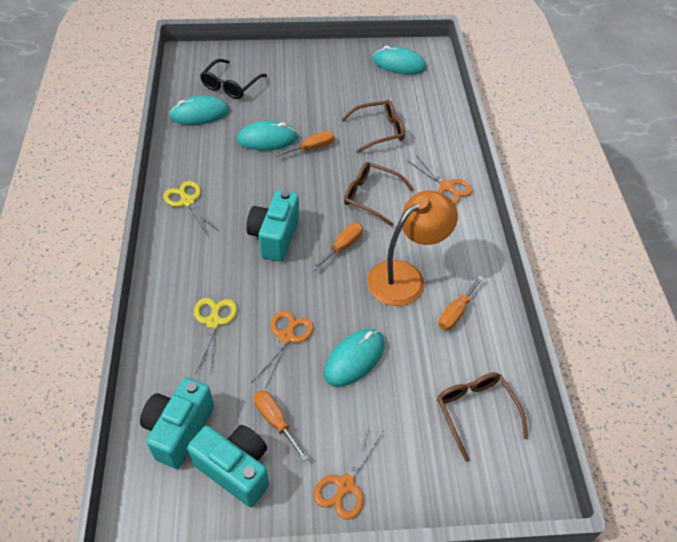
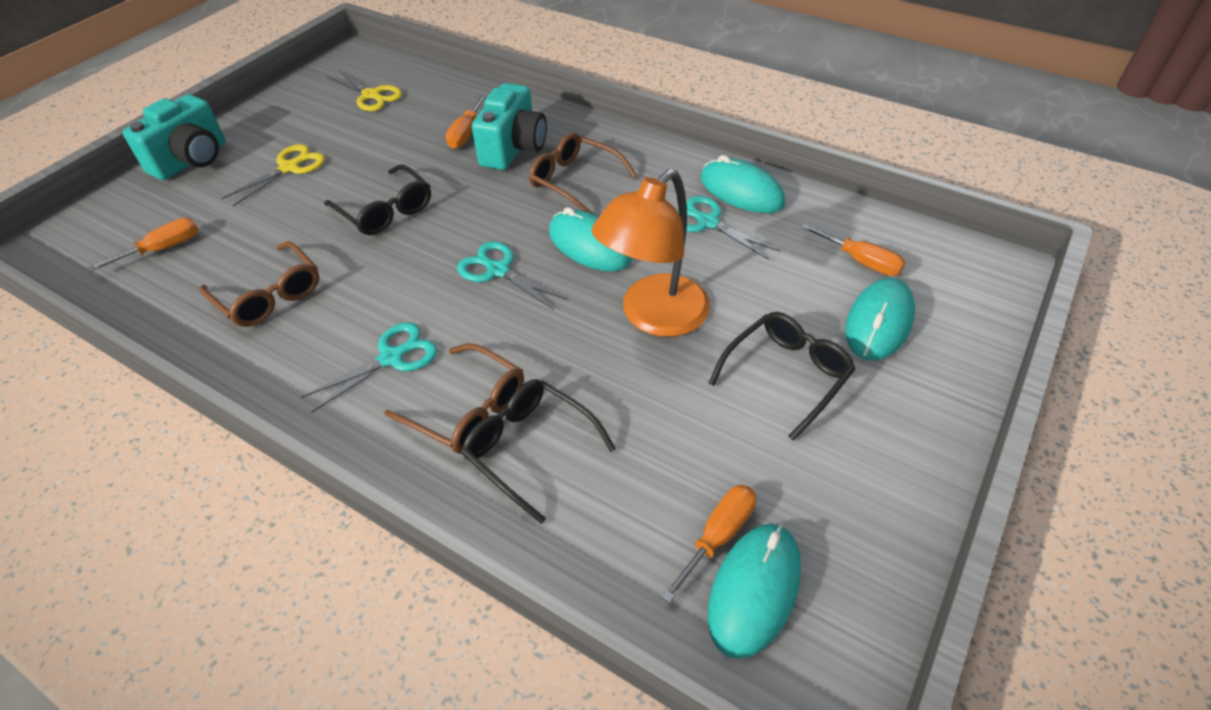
black glasses: 1 -> 3
orange scissors: 3 -> 0
turquoise camera: 3 -> 2
turquoise scissors: 0 -> 3

